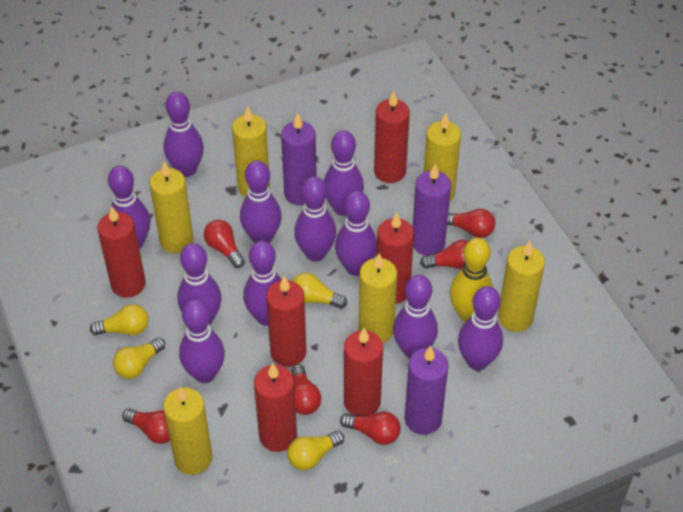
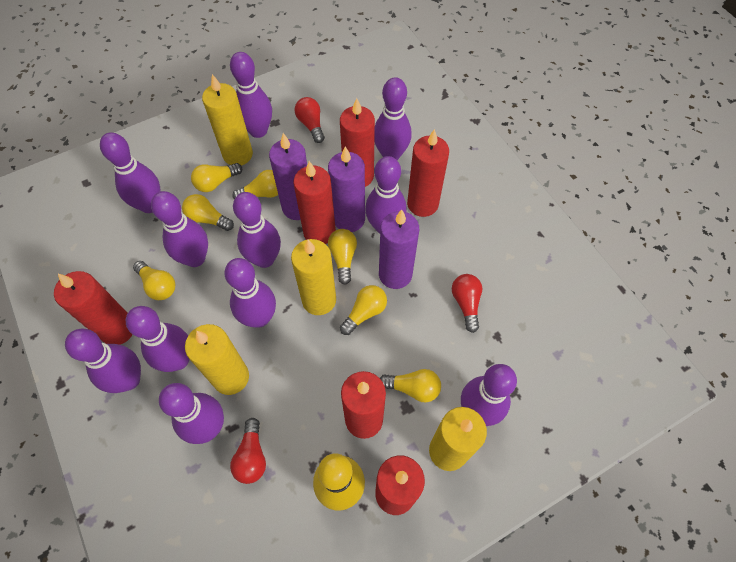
red light bulb: 6 -> 3
yellow candle: 6 -> 4
yellow light bulb: 4 -> 7

